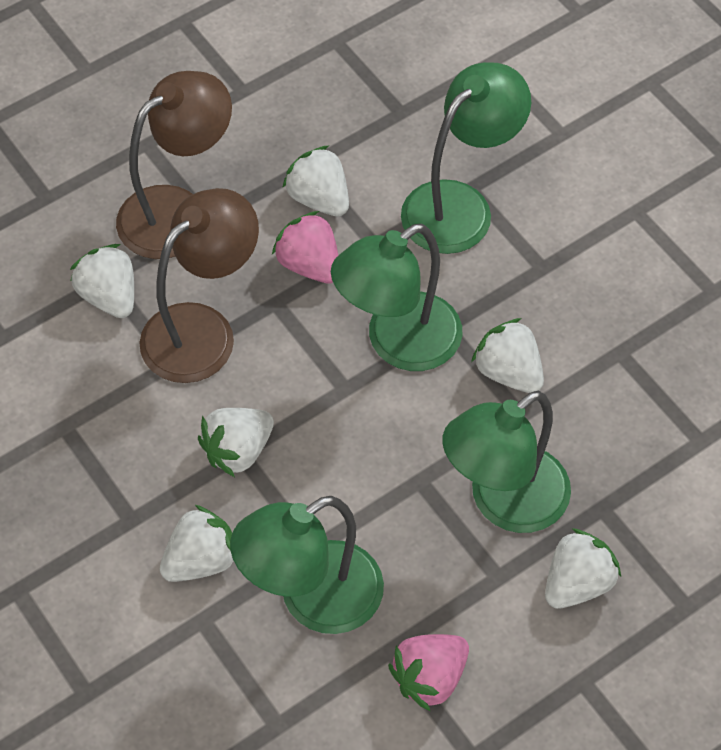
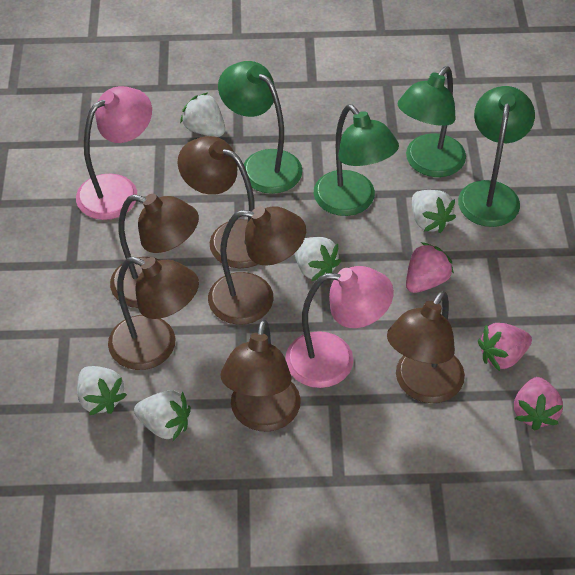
brown lamp: 2 -> 6
pink lamp: 0 -> 2
pink strawberry: 2 -> 3
white strawberry: 6 -> 5

